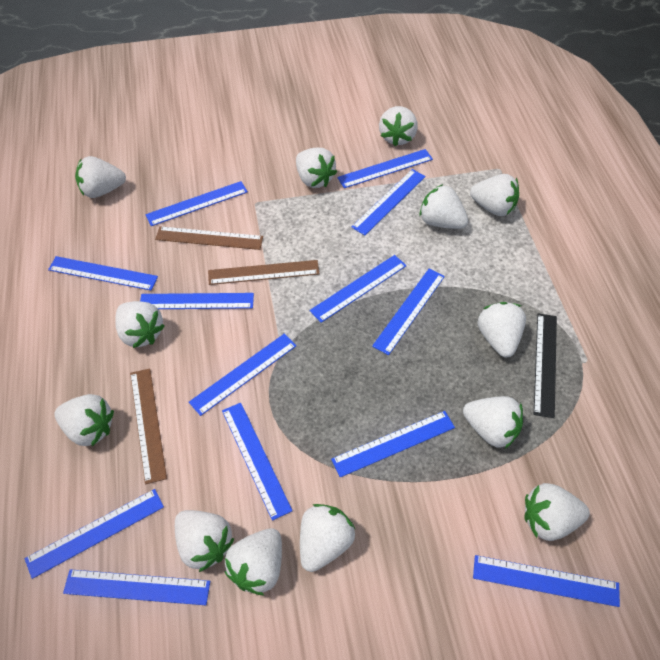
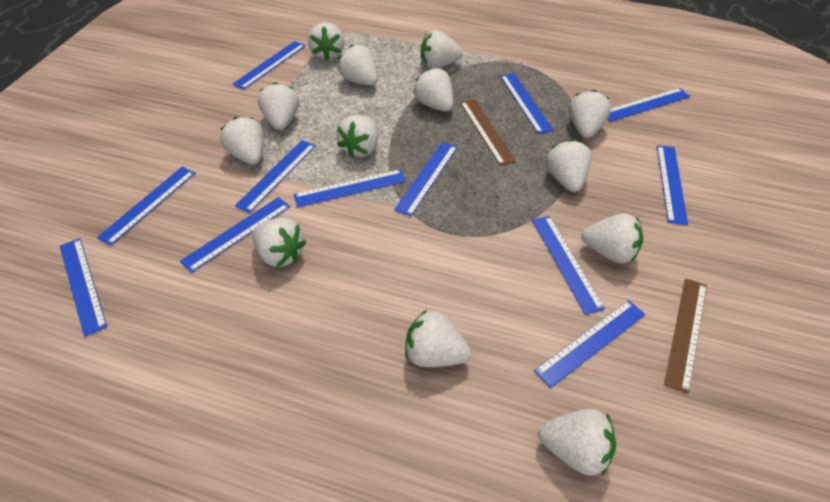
black ruler: 1 -> 0
blue ruler: 13 -> 12
brown ruler: 3 -> 2

